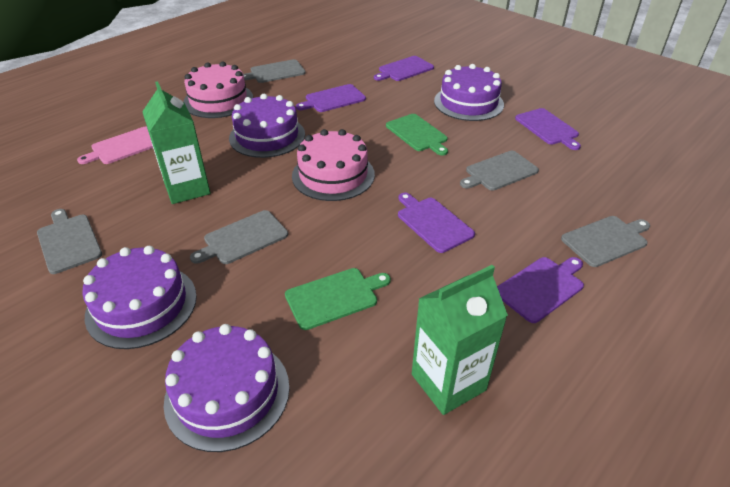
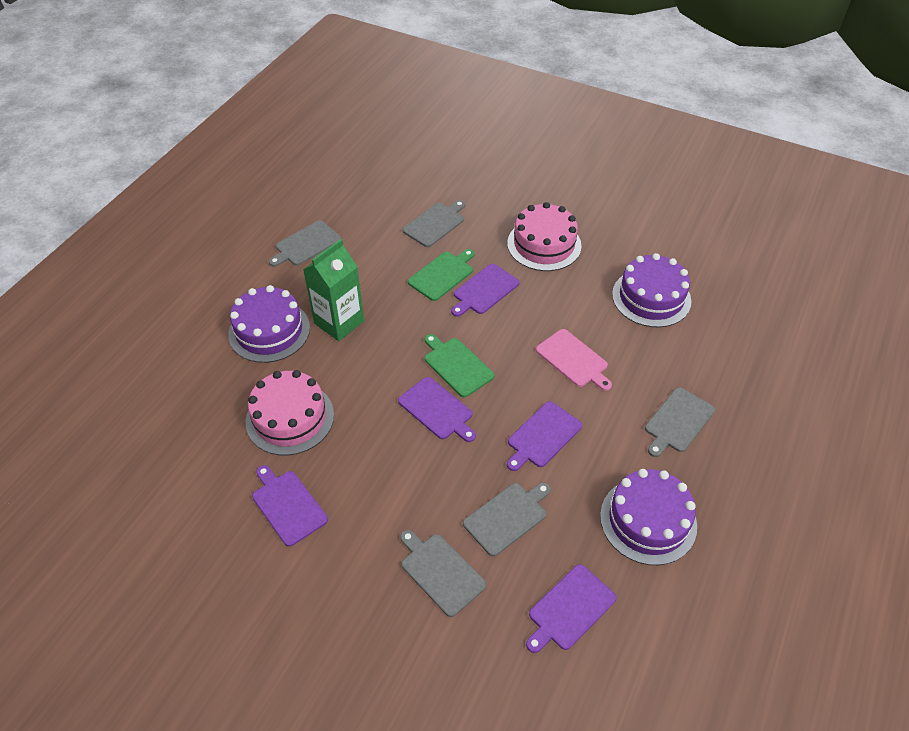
green carton: 2 -> 1
purple cake: 4 -> 3

